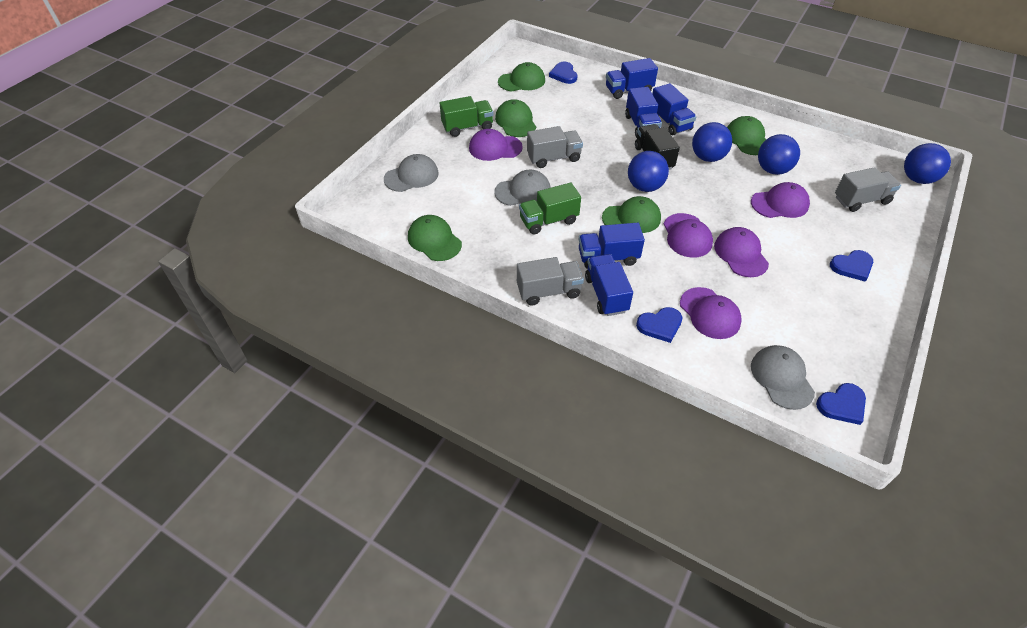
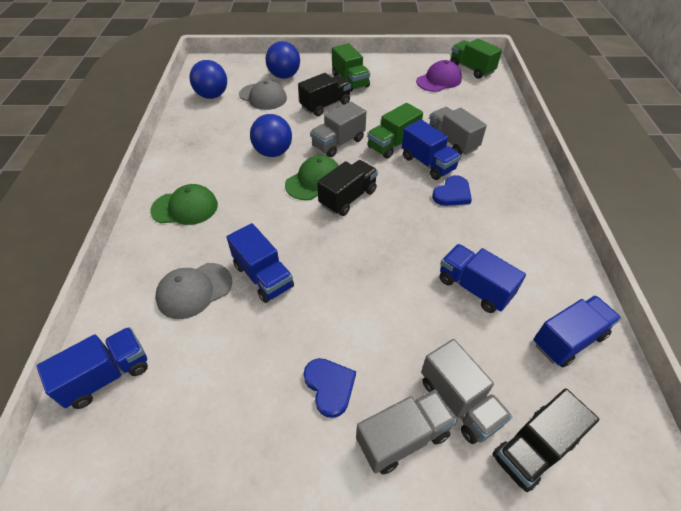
black truck: 1 -> 3
blue ball: 4 -> 3
blue heart: 4 -> 2
green cap: 5 -> 2
green truck: 2 -> 3
grey cap: 3 -> 2
grey truck: 3 -> 4
purple cap: 5 -> 1

